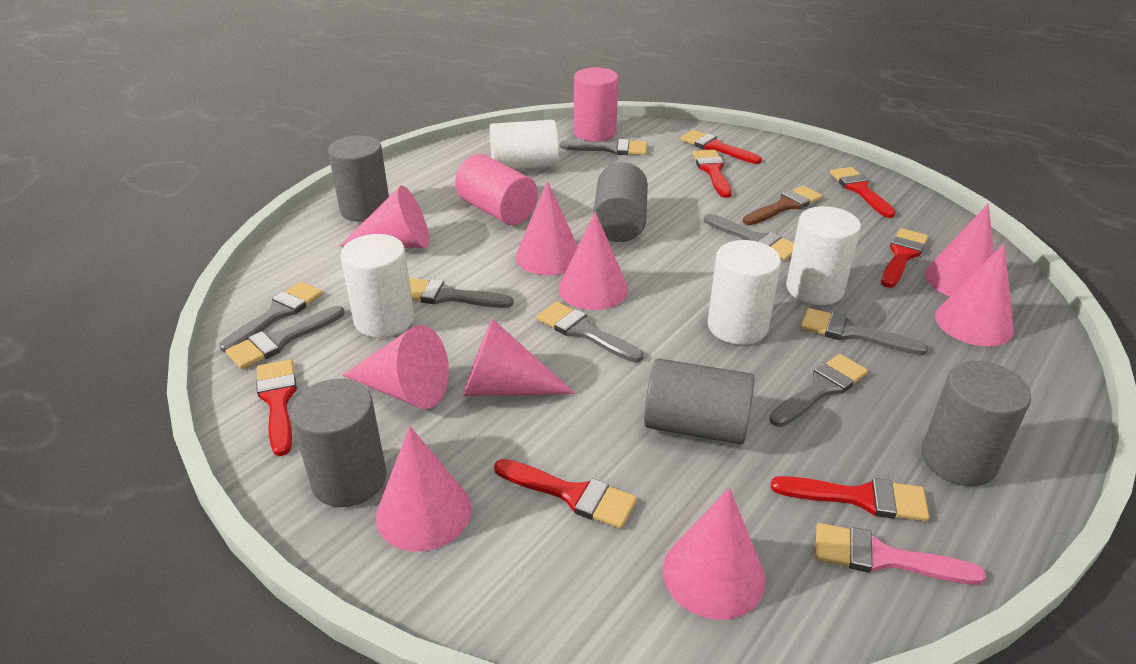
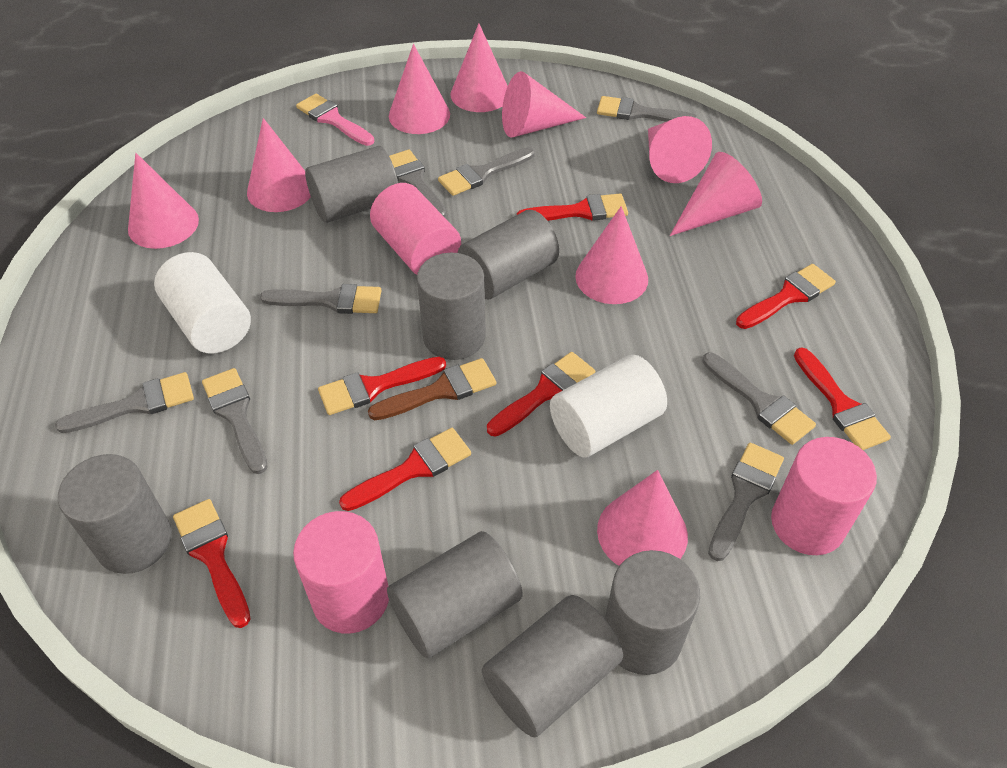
grey cylinder: 5 -> 7
pink cylinder: 2 -> 3
white cylinder: 4 -> 2

